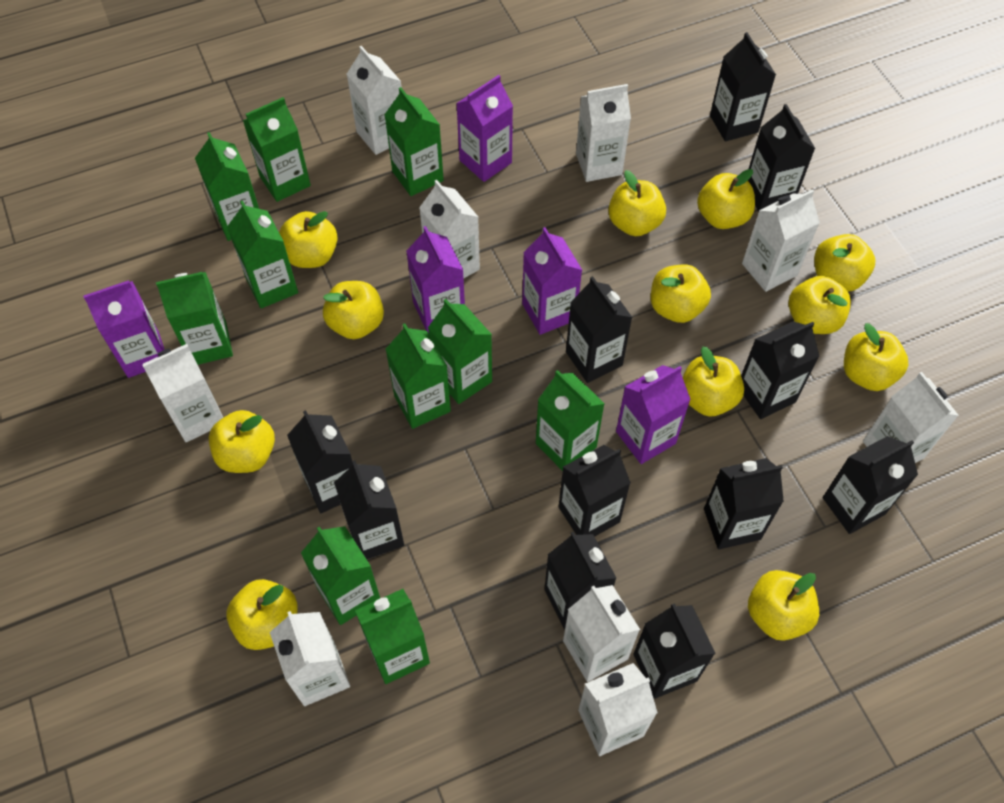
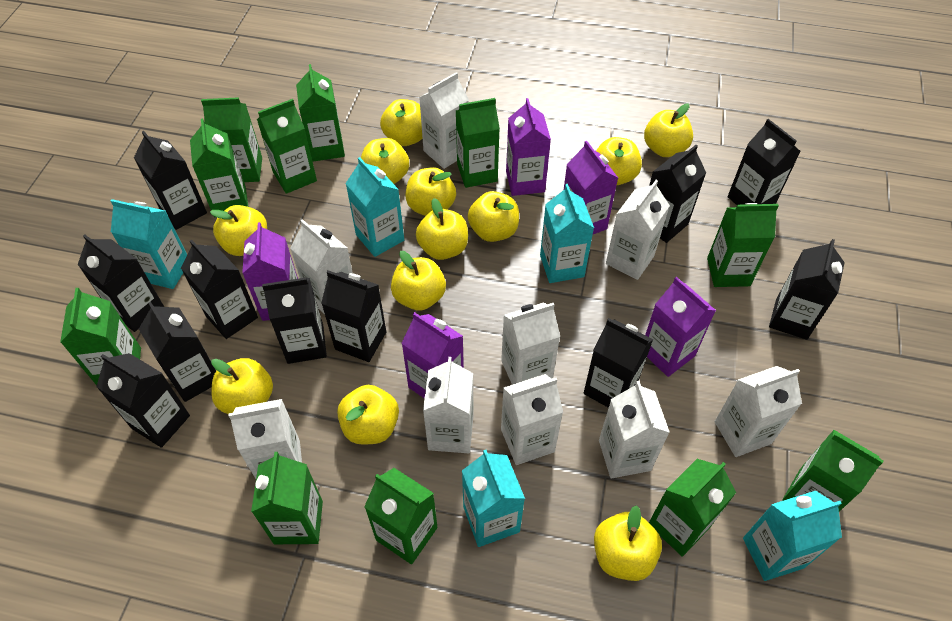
green carton: 10 -> 11
turquoise carton: 0 -> 5

